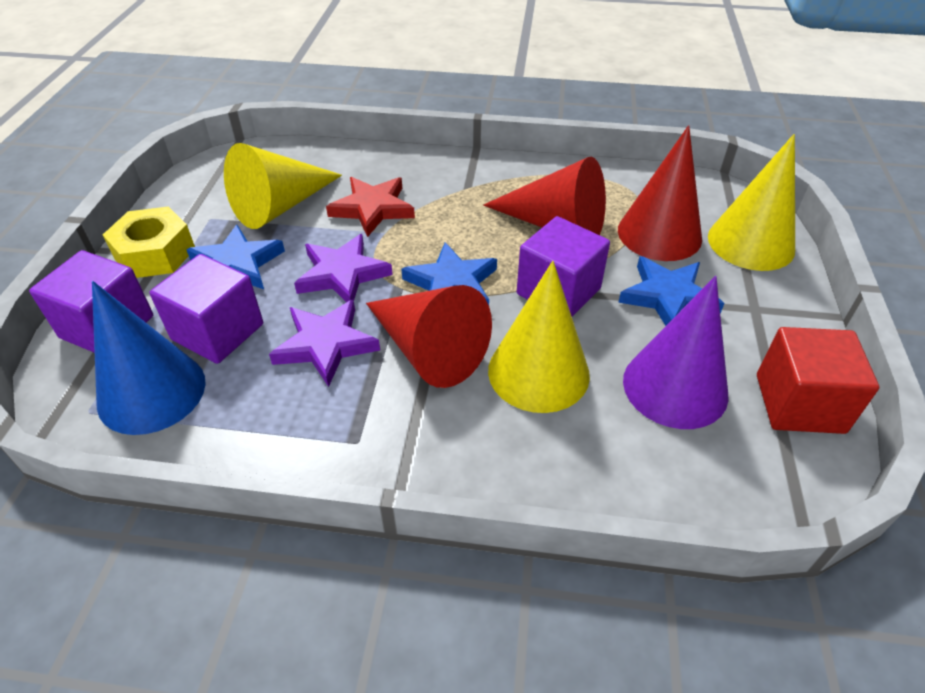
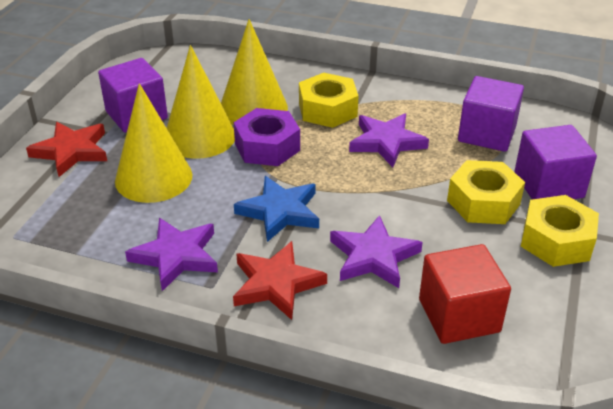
blue cone: 1 -> 0
blue star: 3 -> 1
purple cone: 1 -> 0
purple nut: 0 -> 1
purple star: 2 -> 3
red cone: 3 -> 0
red star: 1 -> 2
yellow nut: 1 -> 3

